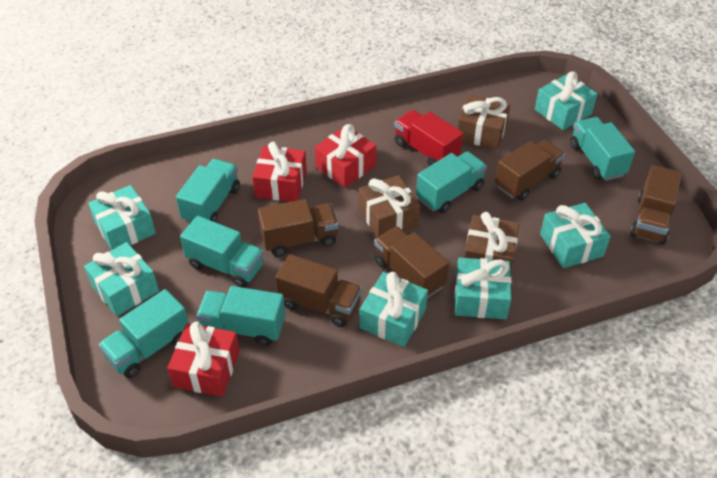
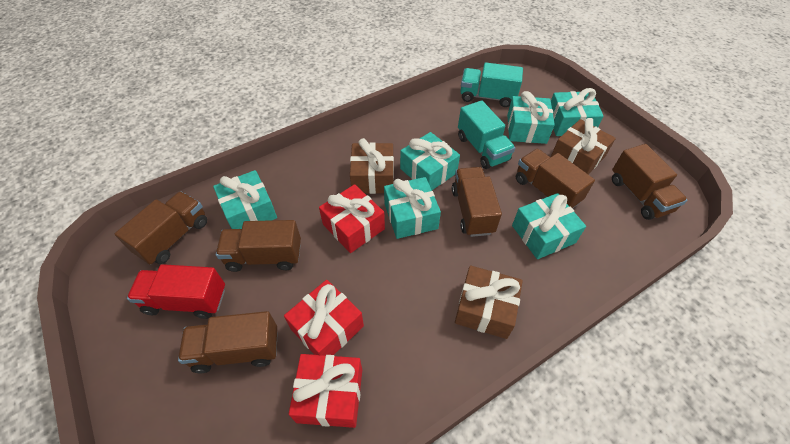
brown truck: 5 -> 6
turquoise truck: 6 -> 2

